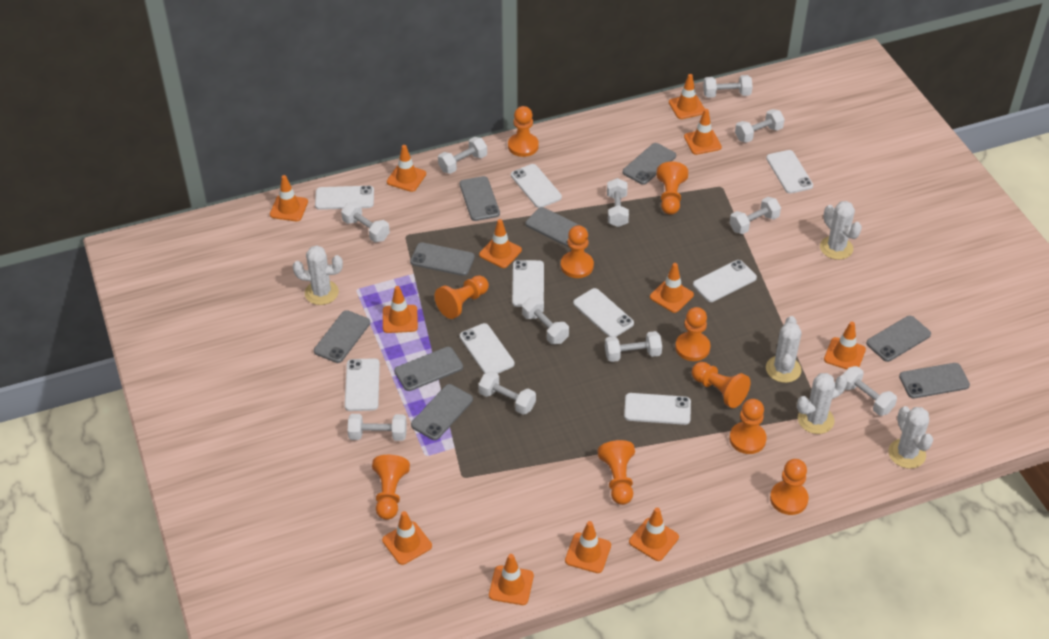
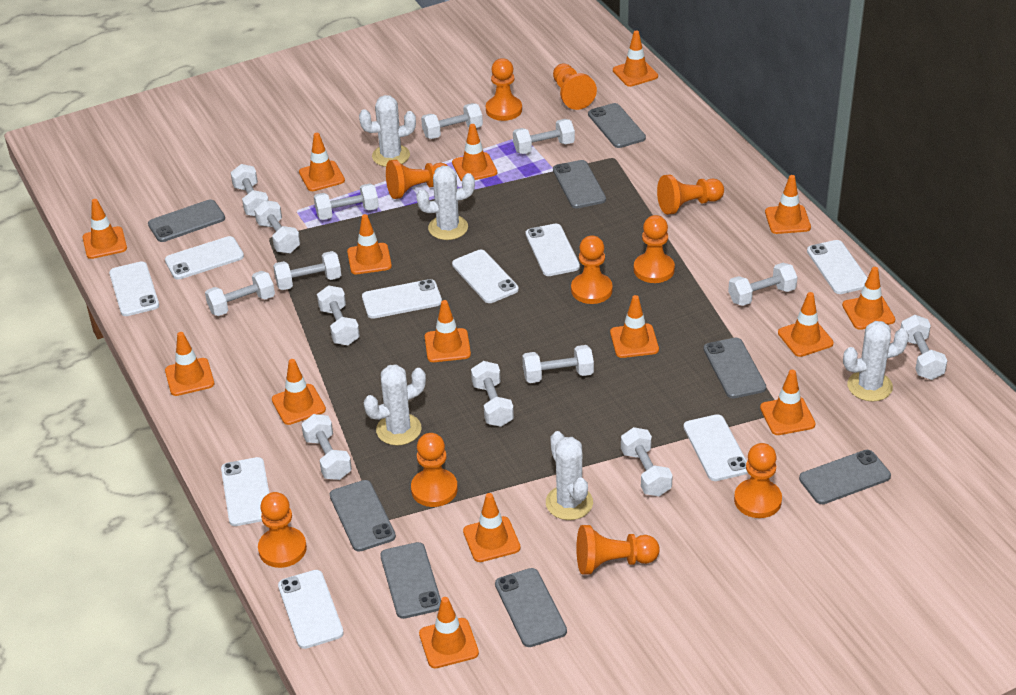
grey phone: 9 -> 8
orange traffic cone: 12 -> 15
white dumbbell: 11 -> 14

